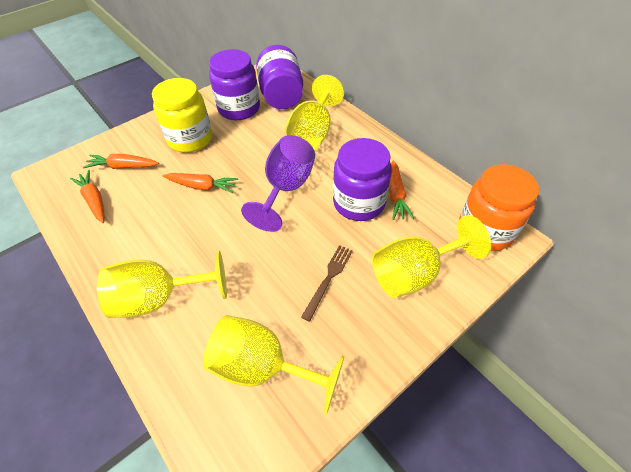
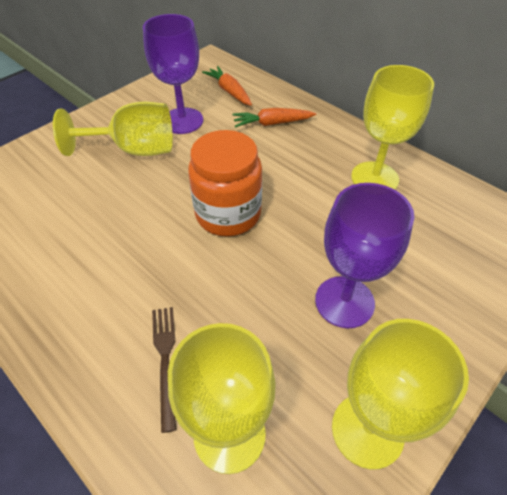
orange carrot: 4 -> 2
purple goblet: 1 -> 2
purple jar: 3 -> 0
yellow jar: 1 -> 0

